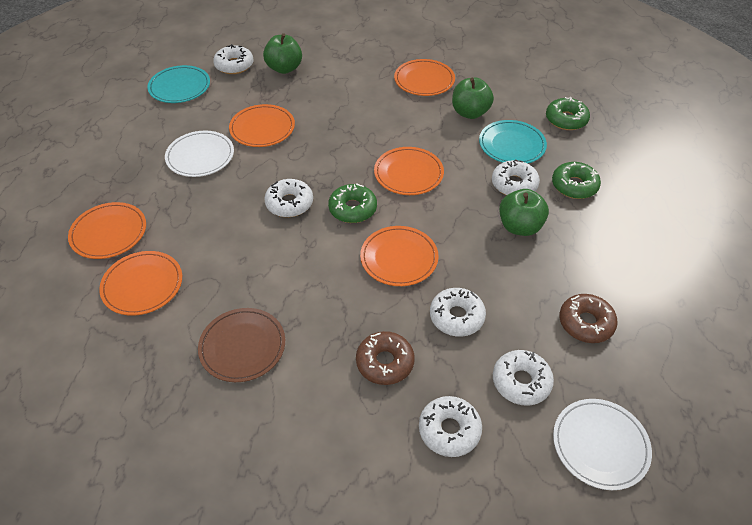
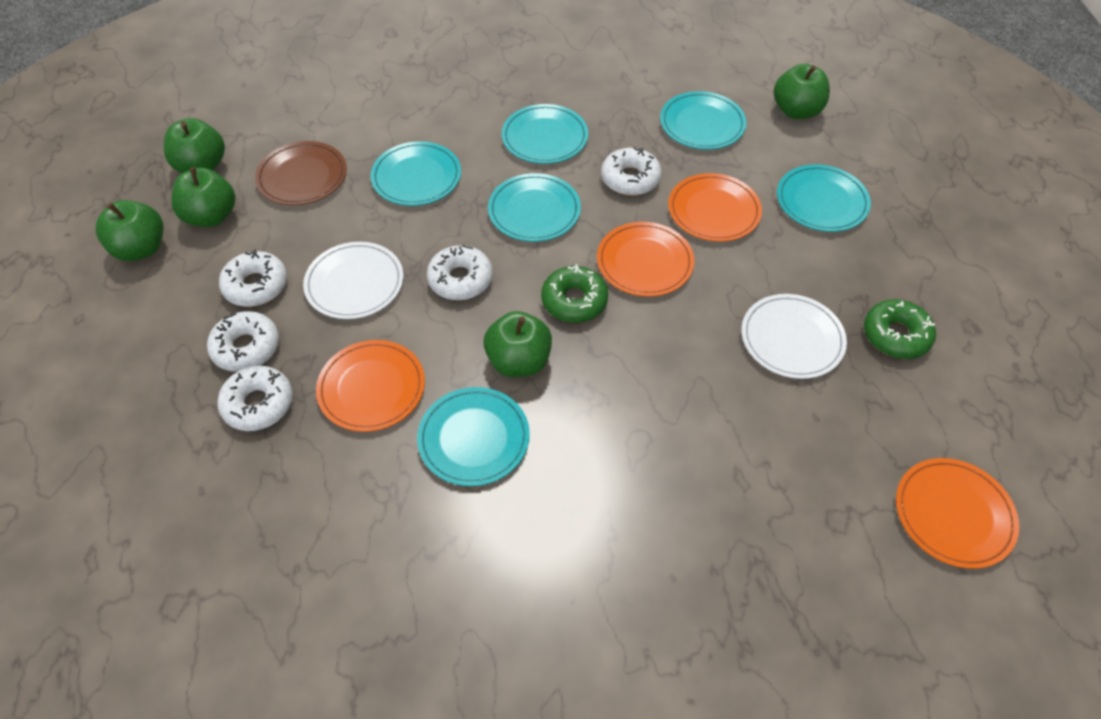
brown donut: 2 -> 0
green apple: 3 -> 5
green donut: 3 -> 2
orange plate: 6 -> 4
turquoise plate: 2 -> 6
white donut: 6 -> 5

